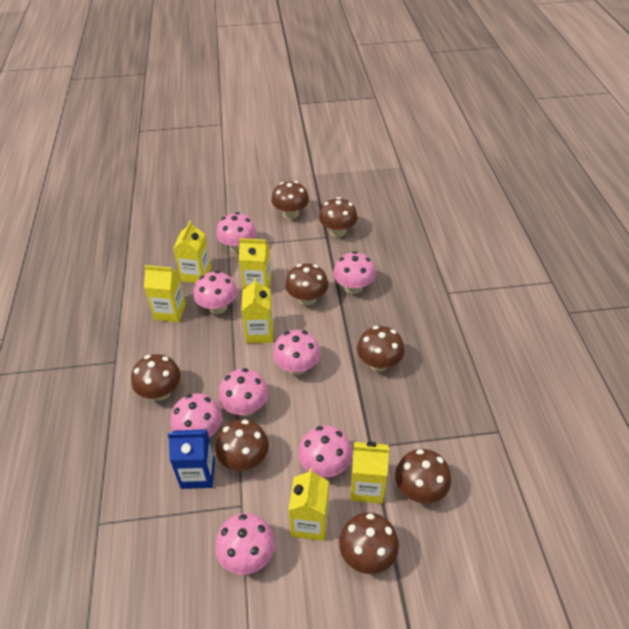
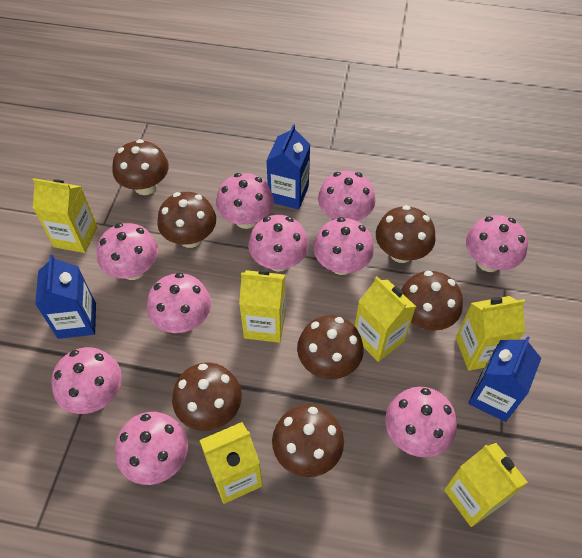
blue carton: 1 -> 3
brown mushroom: 8 -> 7
pink mushroom: 8 -> 10

